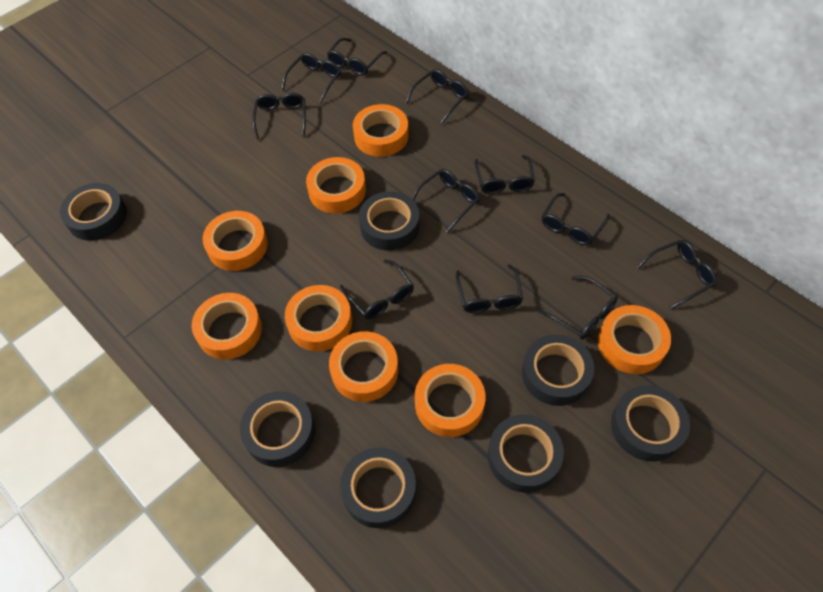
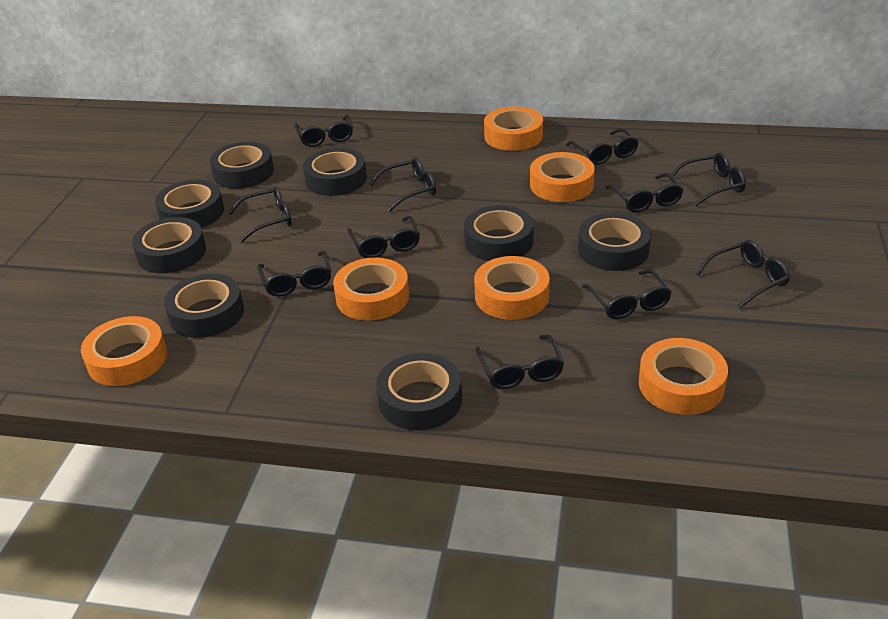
black tape: 7 -> 8
orange tape: 8 -> 6

